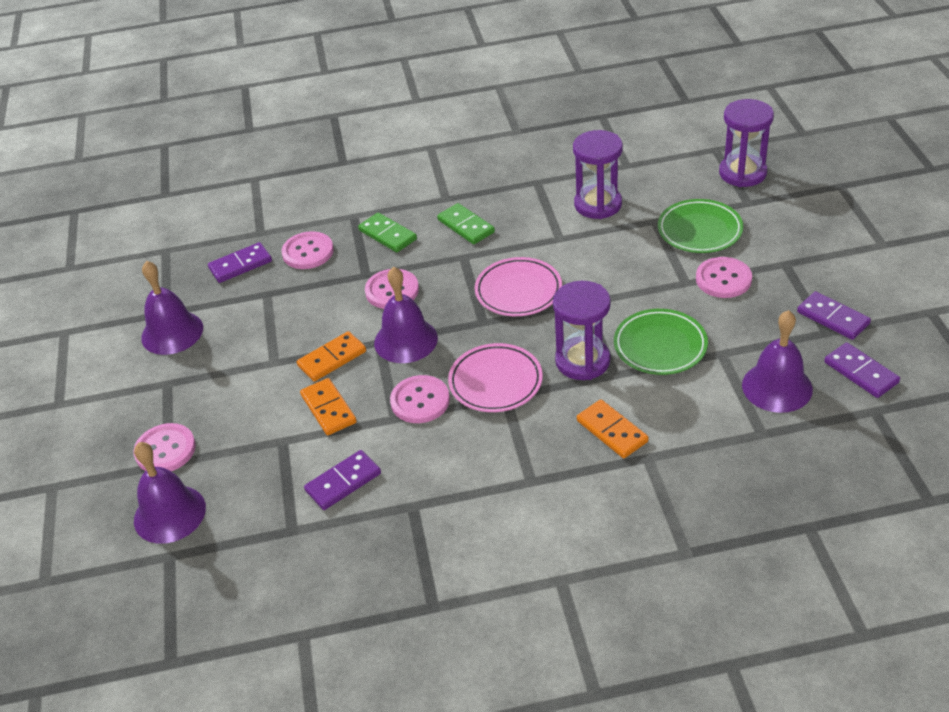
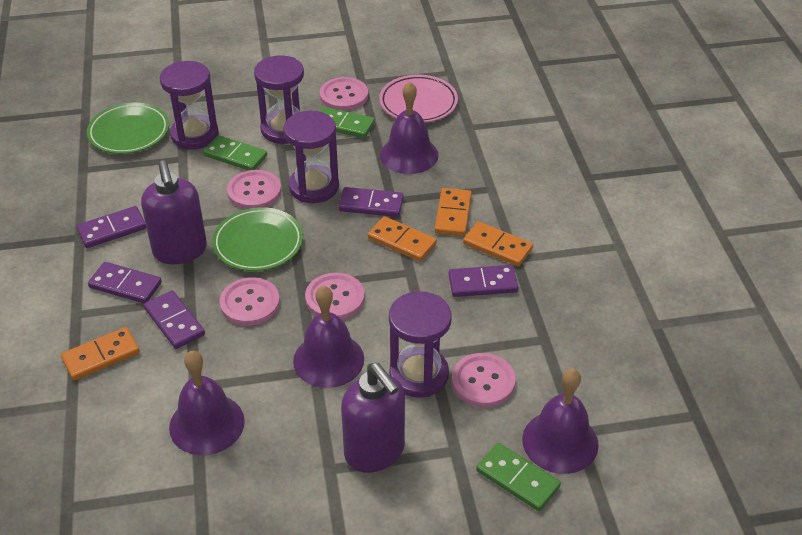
green domino: 2 -> 3
orange domino: 3 -> 4
pink plate: 2 -> 1
purple domino: 4 -> 5
purple hourglass: 3 -> 4
purple soap dispenser: 0 -> 2

